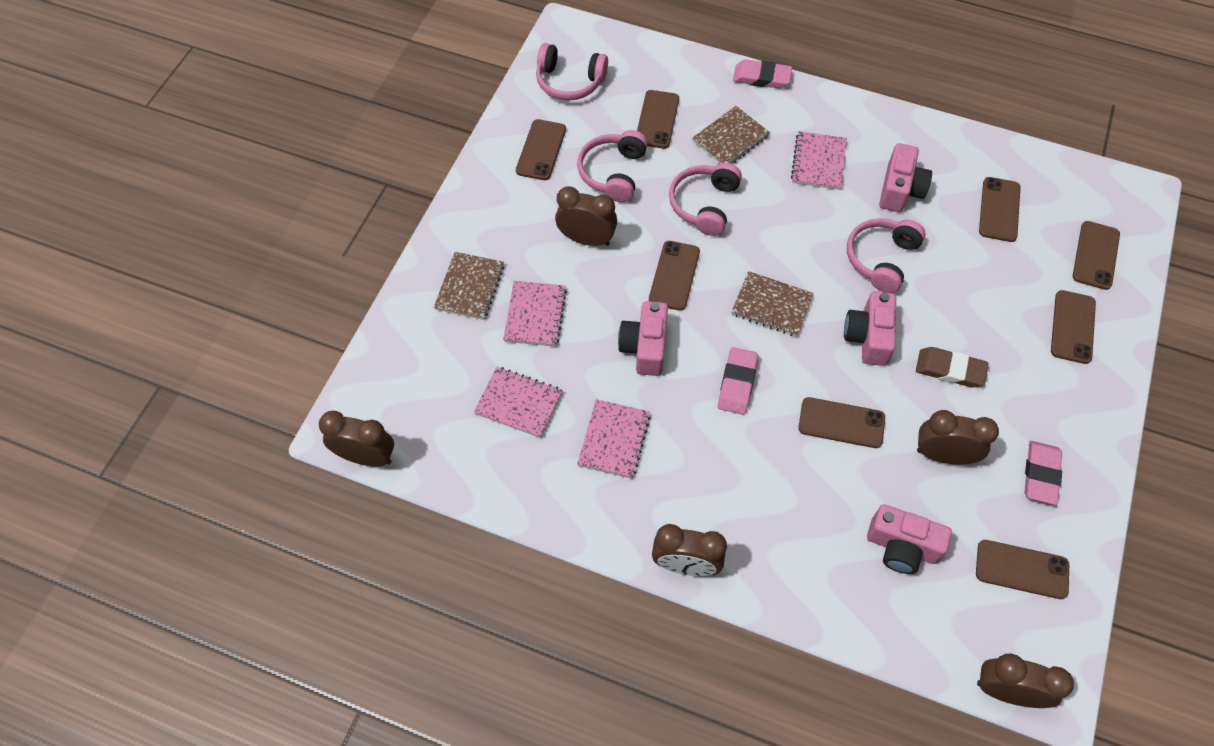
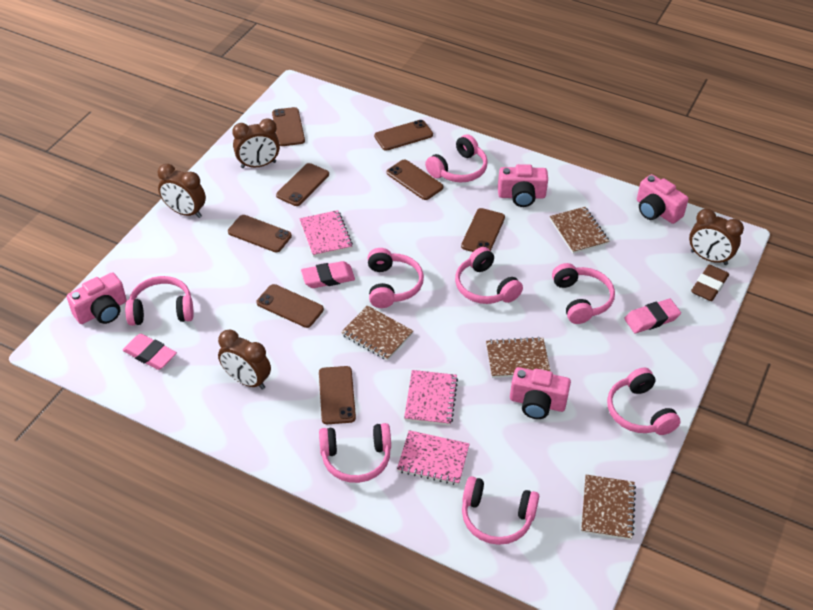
brown clock: 5 -> 4
brown notebook: 3 -> 4
pink headphones: 4 -> 8
pink notebook: 4 -> 3

